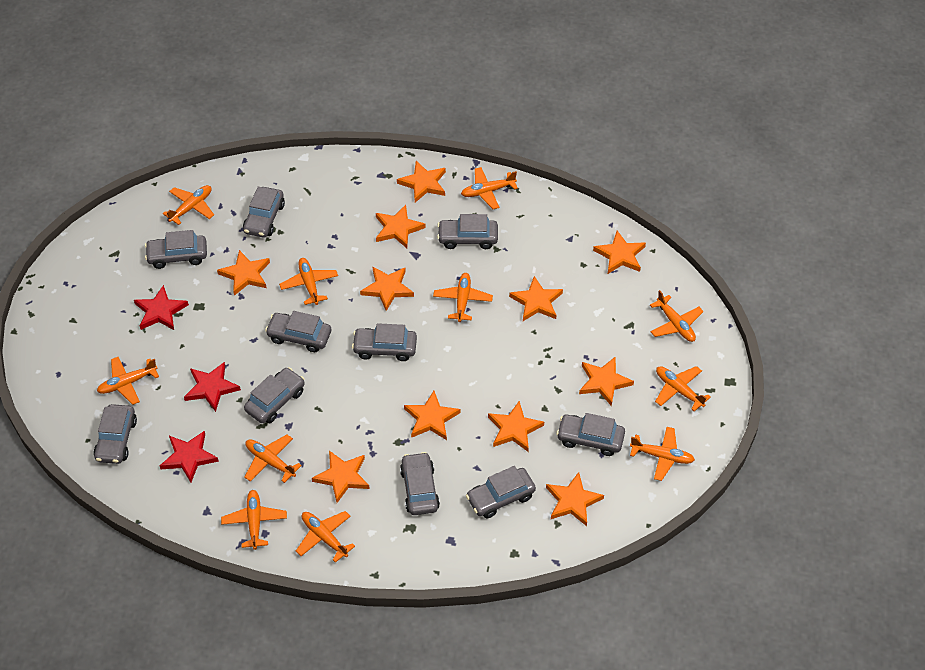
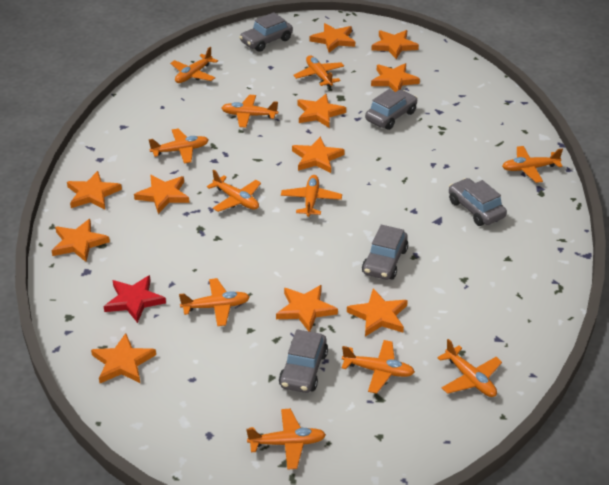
grey car: 10 -> 5
red star: 3 -> 1

